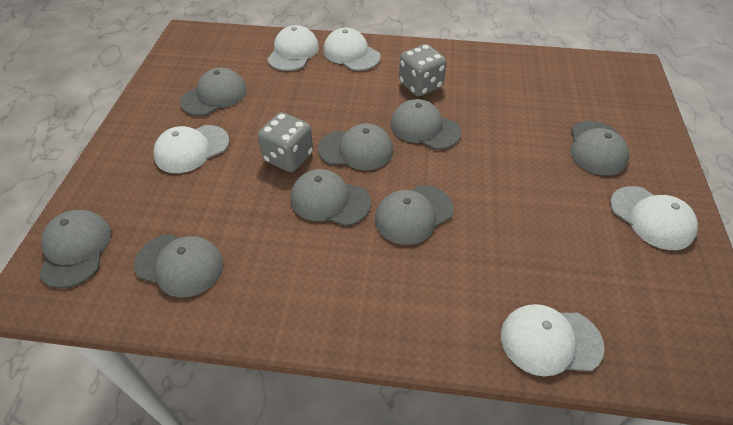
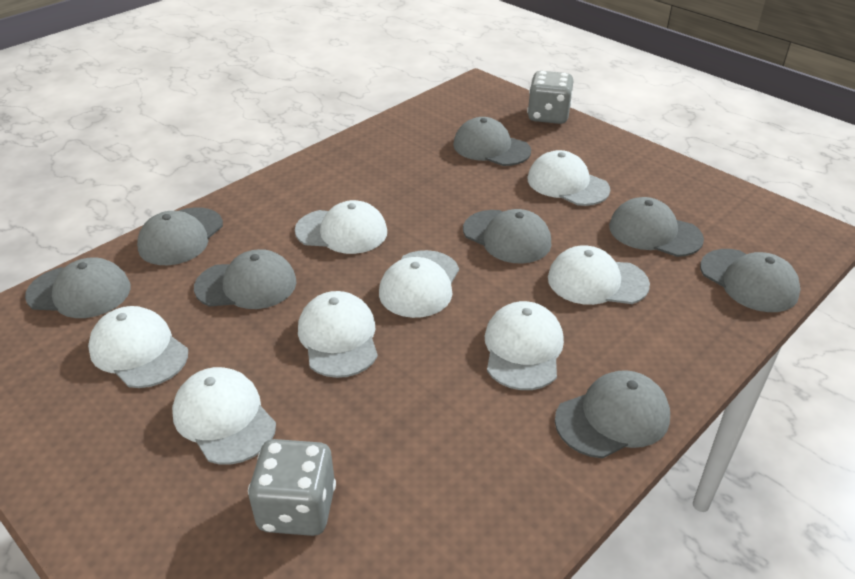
white cap: 5 -> 8

